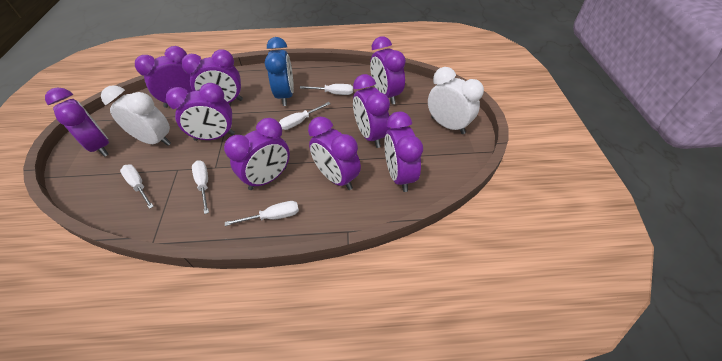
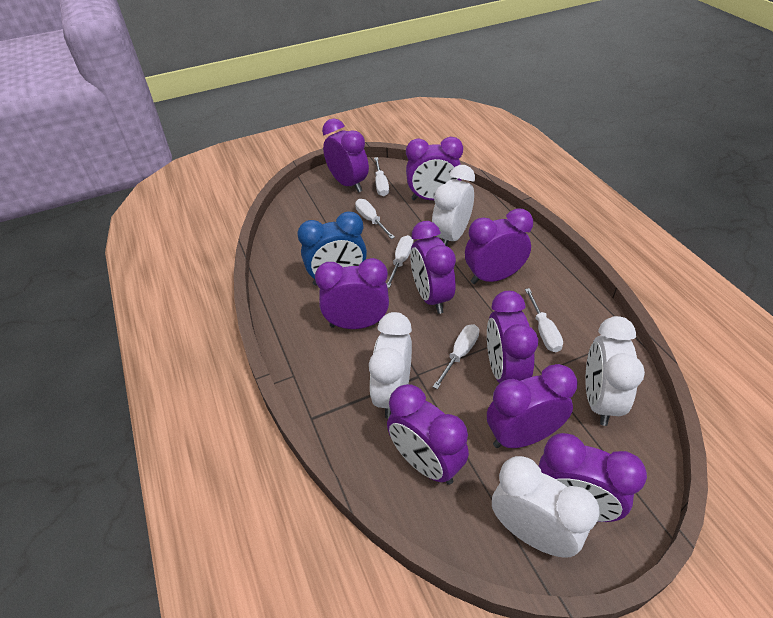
white clock: 2 -> 4

